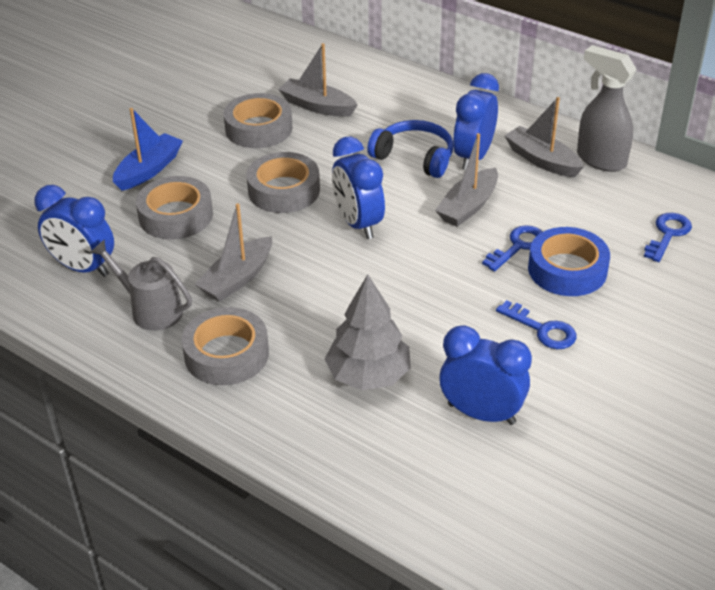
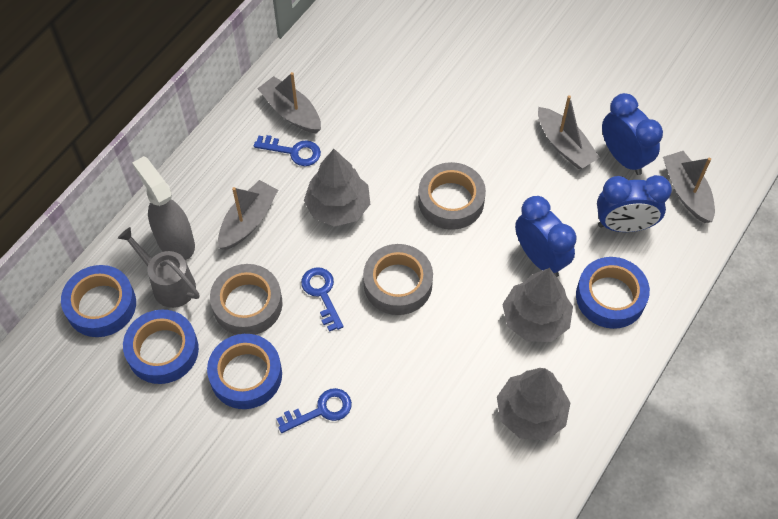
blue boat: 1 -> 0
blue clock: 4 -> 3
blue headphones: 1 -> 0
blue tape: 1 -> 4
grey tape: 4 -> 3
grey tree: 1 -> 3

